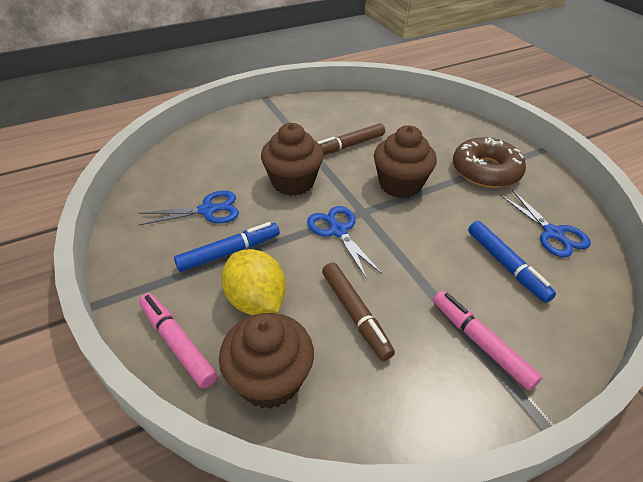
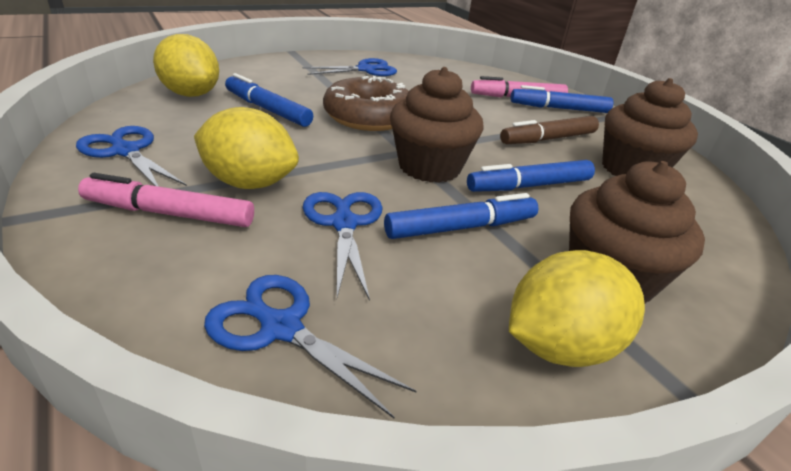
blue marker: 2 -> 4
blue scissors: 3 -> 4
brown marker: 2 -> 1
yellow lemon: 1 -> 3

